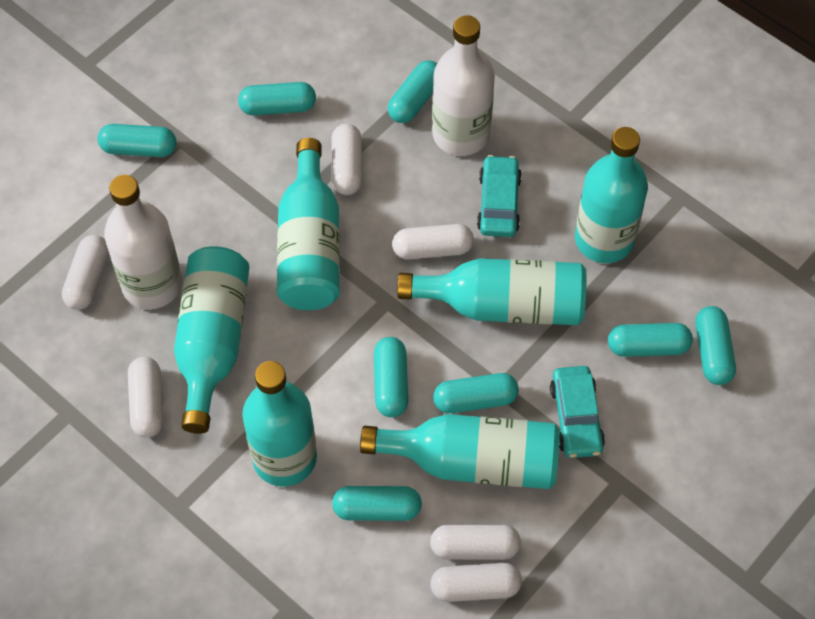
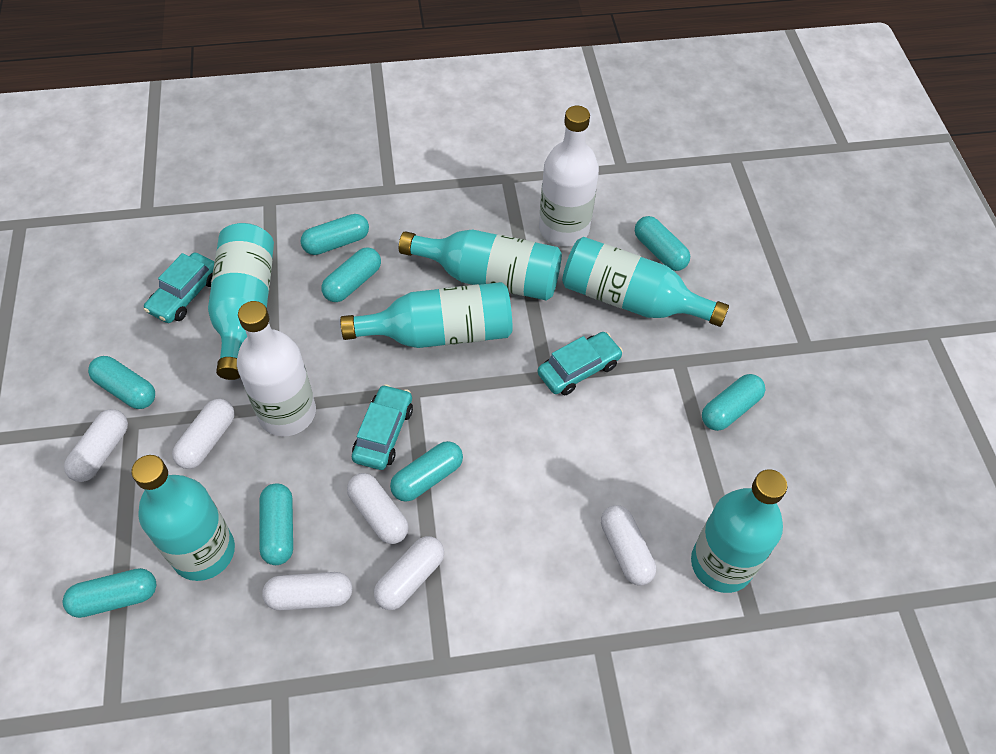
turquoise car: 2 -> 3

